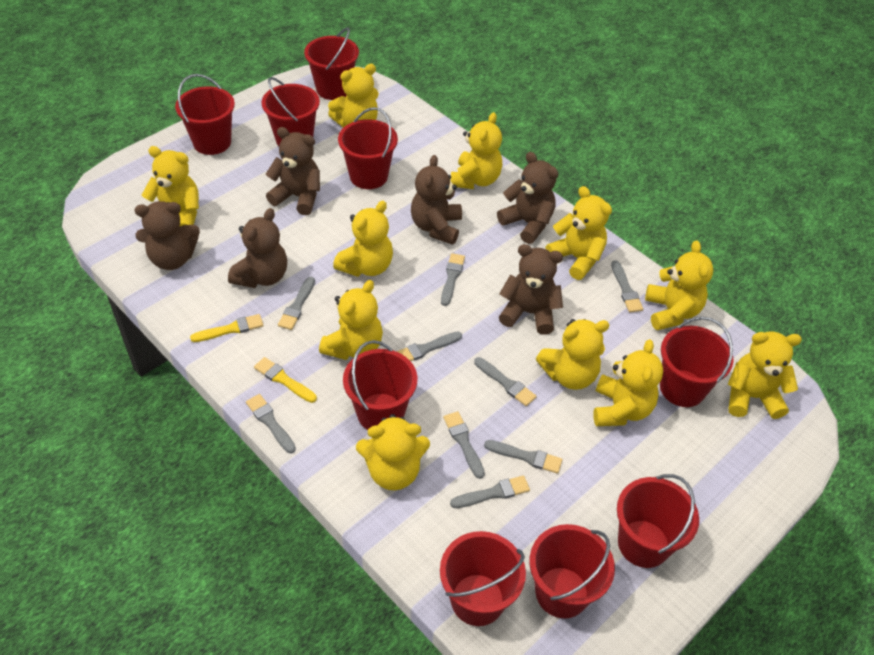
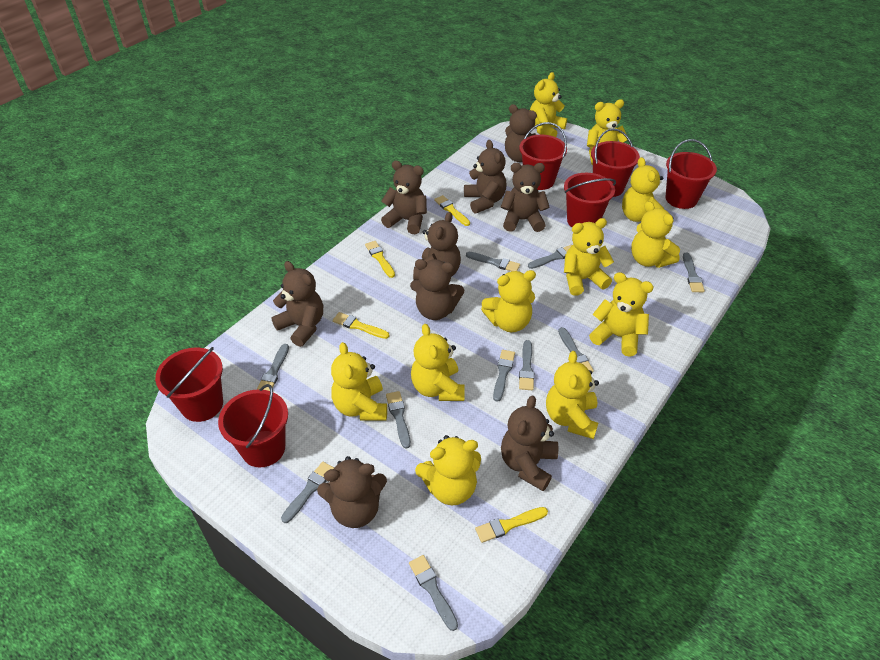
brown teddy bear: 6 -> 9
grey brush: 9 -> 10
red bucket: 9 -> 6
yellow brush: 2 -> 4

